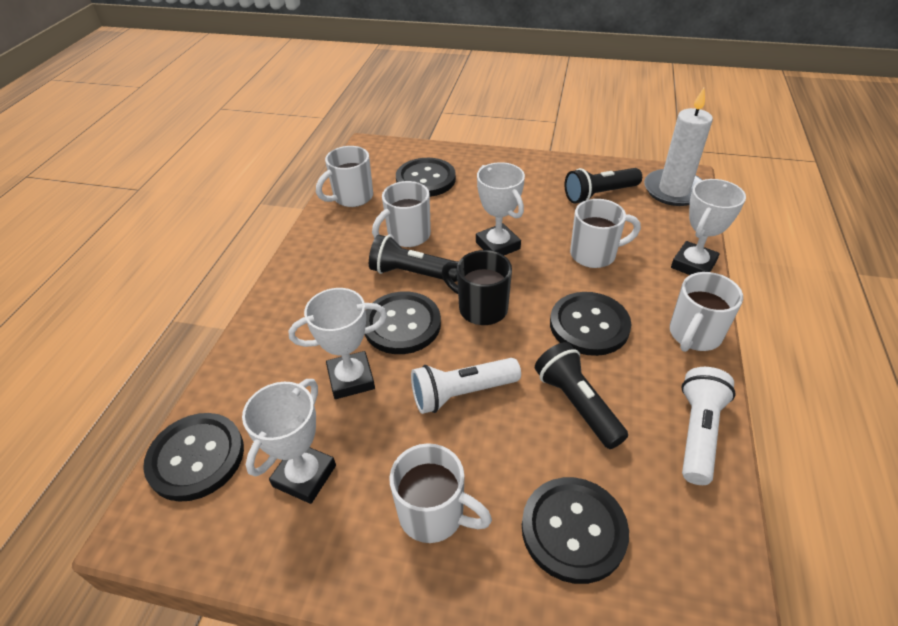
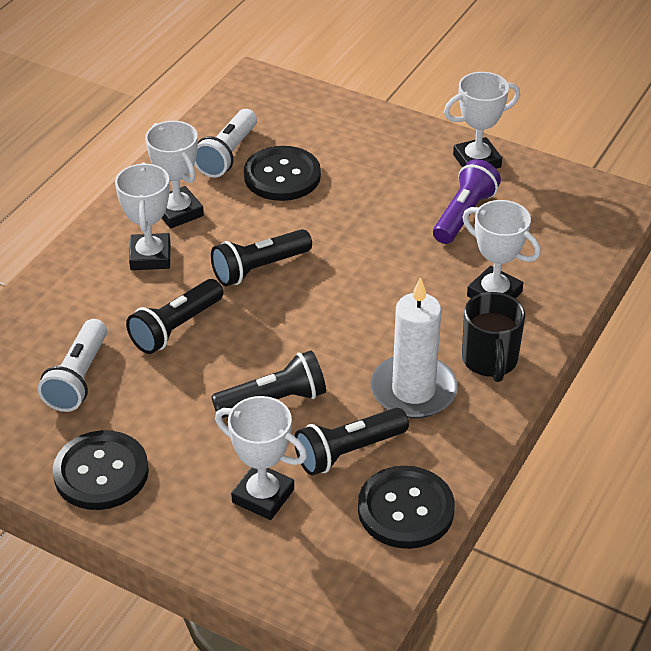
black button: 5 -> 3
black flashlight: 3 -> 4
purple flashlight: 0 -> 1
white mug: 5 -> 0
white trophy: 4 -> 5

